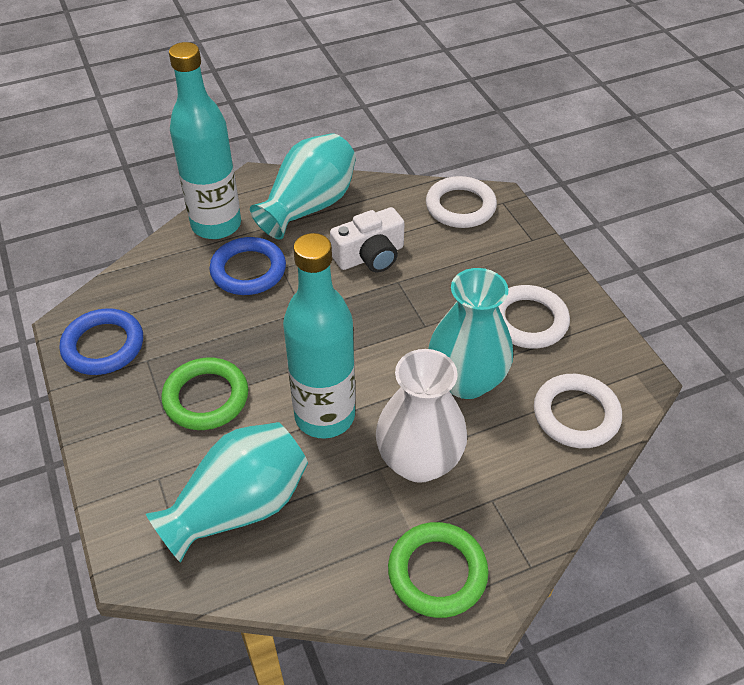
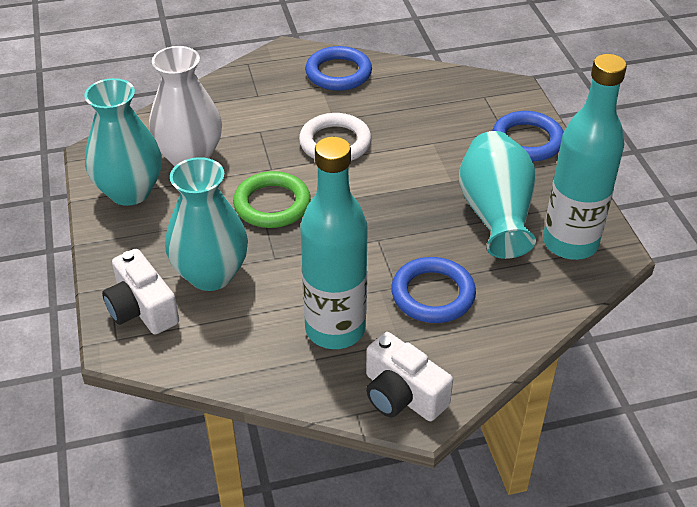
blue ring: 2 -> 3
green ring: 2 -> 1
white camera: 1 -> 2
white ring: 3 -> 1

